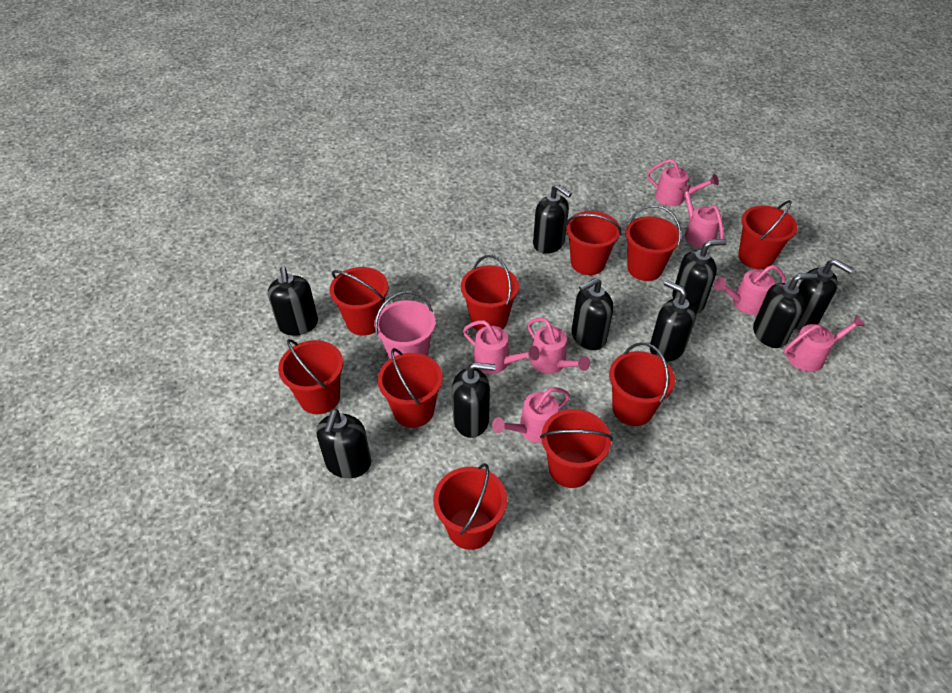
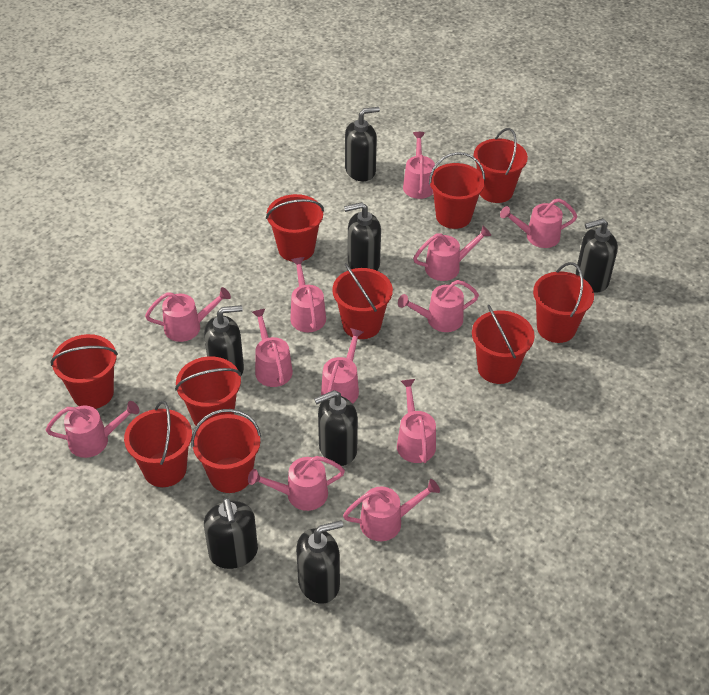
black soap dispenser: 9 -> 7
pink bucket: 1 -> 0
pink watering can: 7 -> 12

